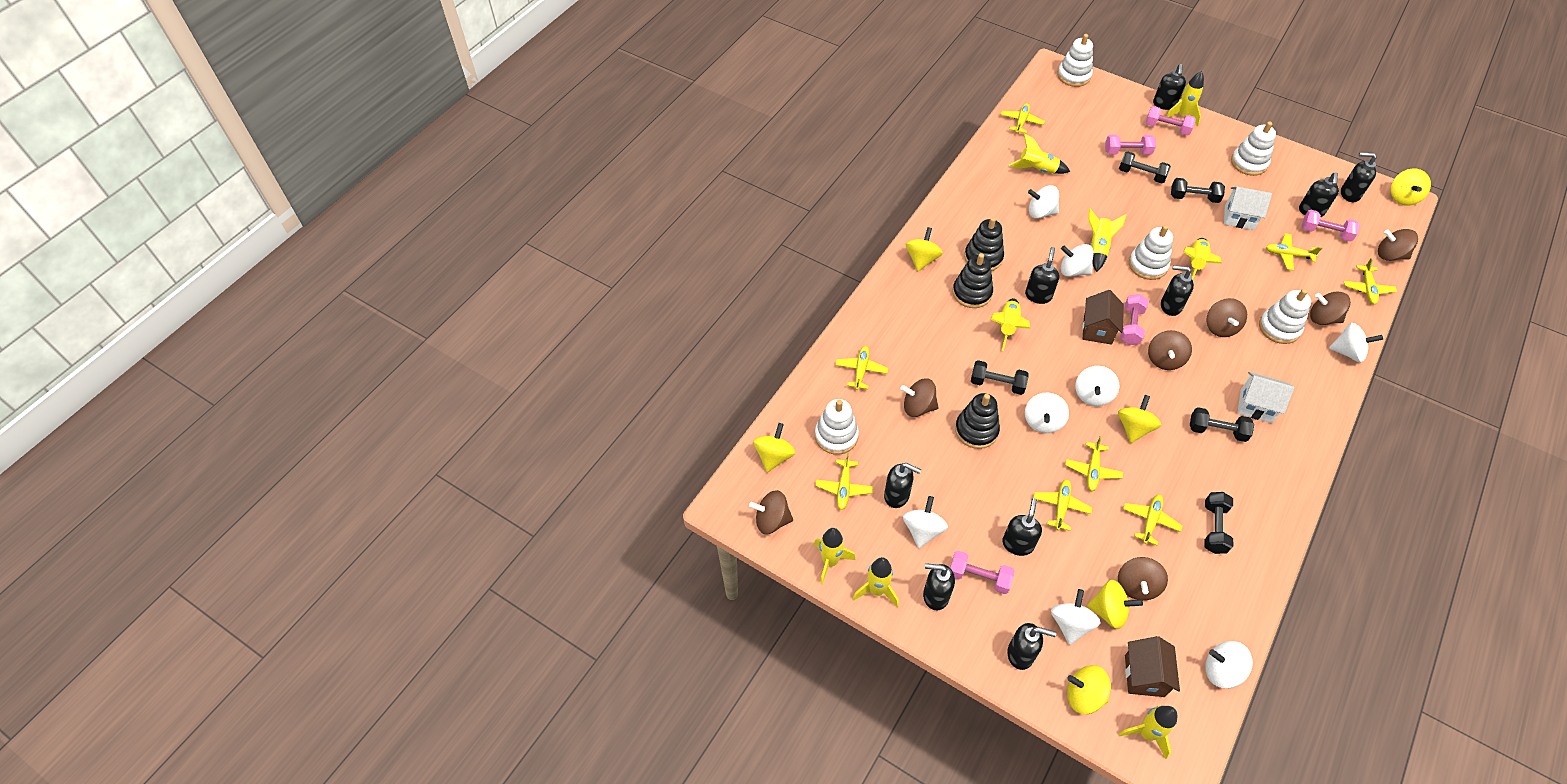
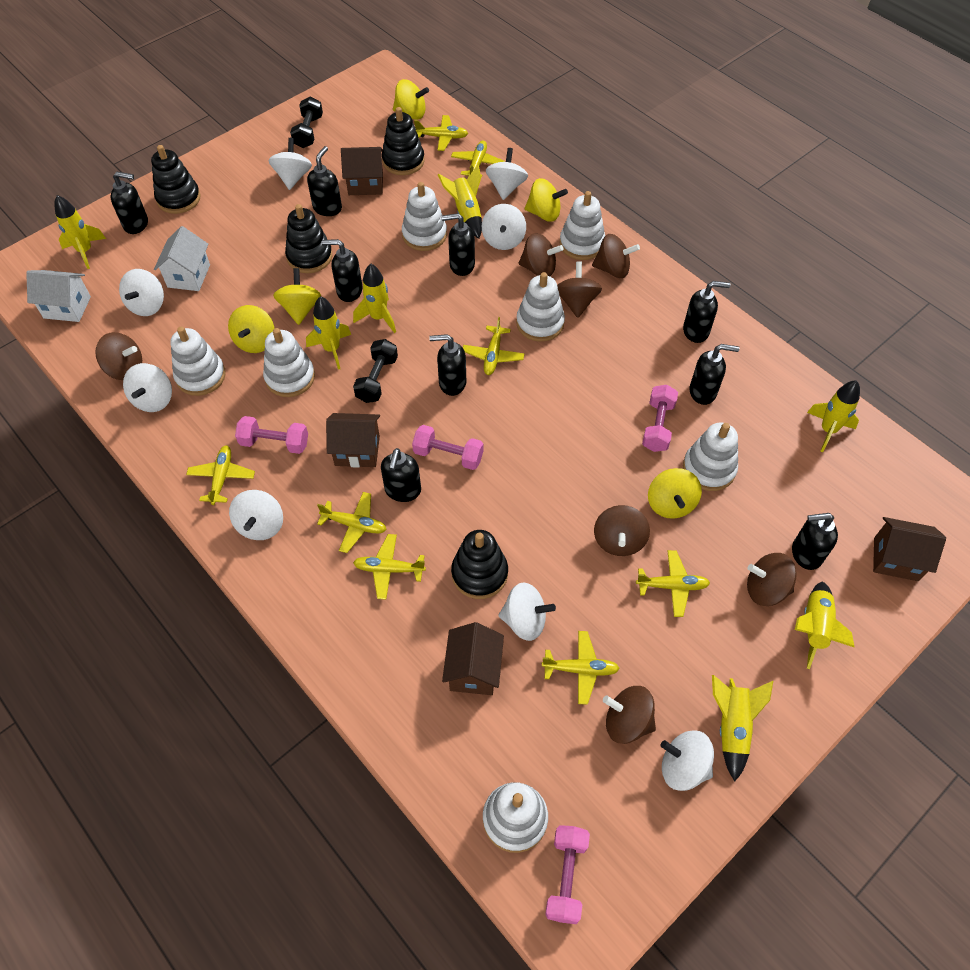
black dumbbell: 5 -> 2
black stacking toy: 3 -> 4
brown house: 2 -> 4
pink dumbbell: 5 -> 4
white stacking toy: 5 -> 7
yellow rocket: 8 -> 7
yellow spinning top: 6 -> 5

